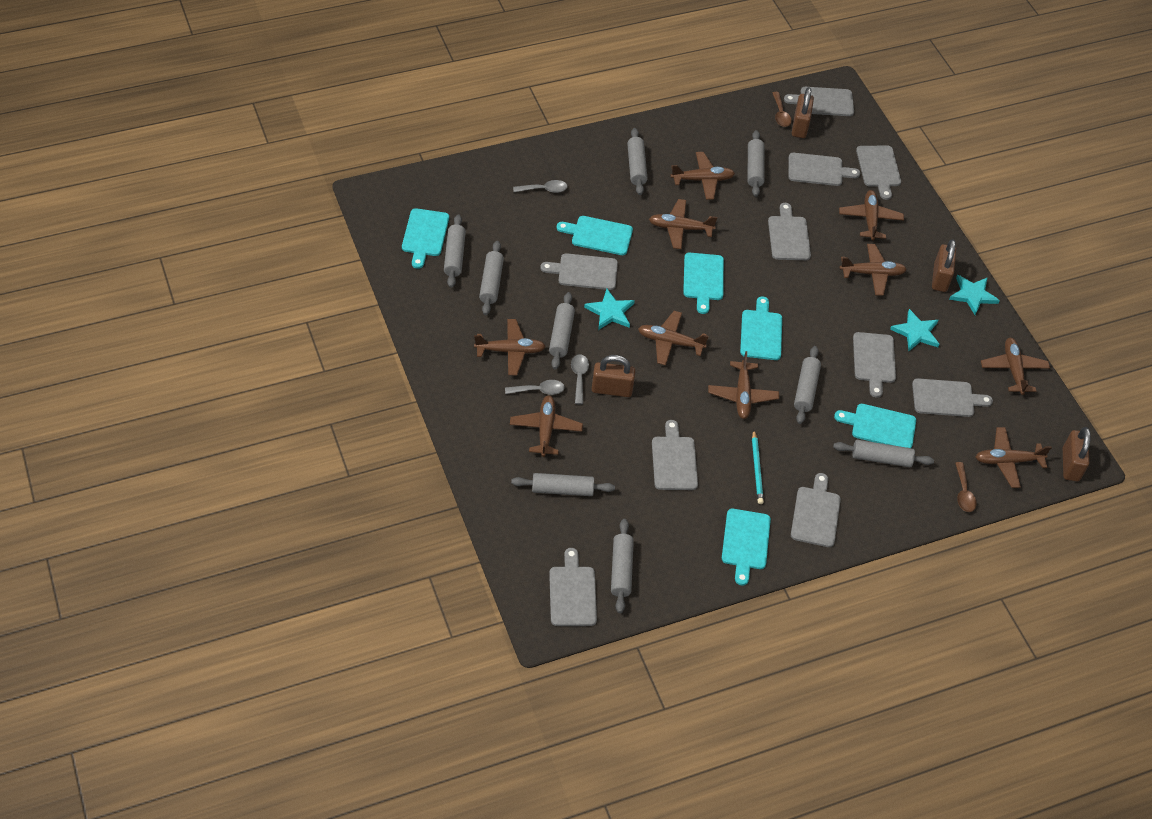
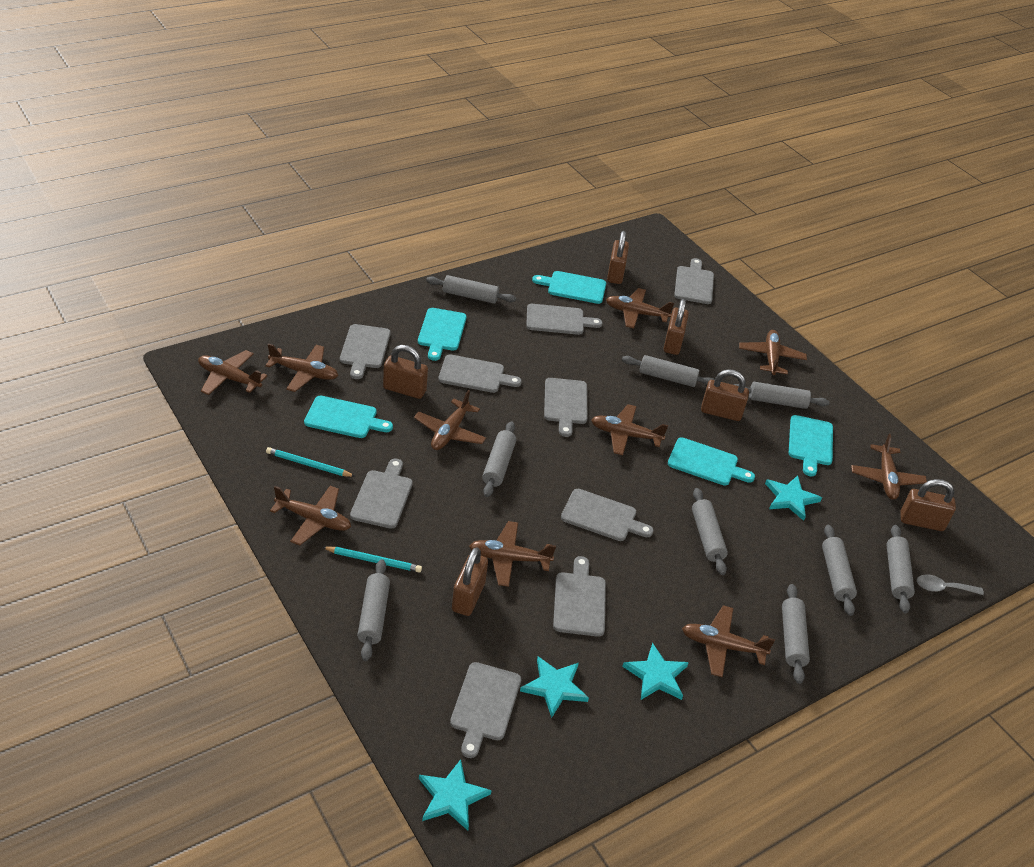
brown padlock: 4 -> 6
brown spoon: 2 -> 0
grey cutting board: 10 -> 9
grey spoon: 3 -> 1
turquoise cutting board: 6 -> 5
turquoise pencil: 1 -> 2
turquoise star: 3 -> 4

